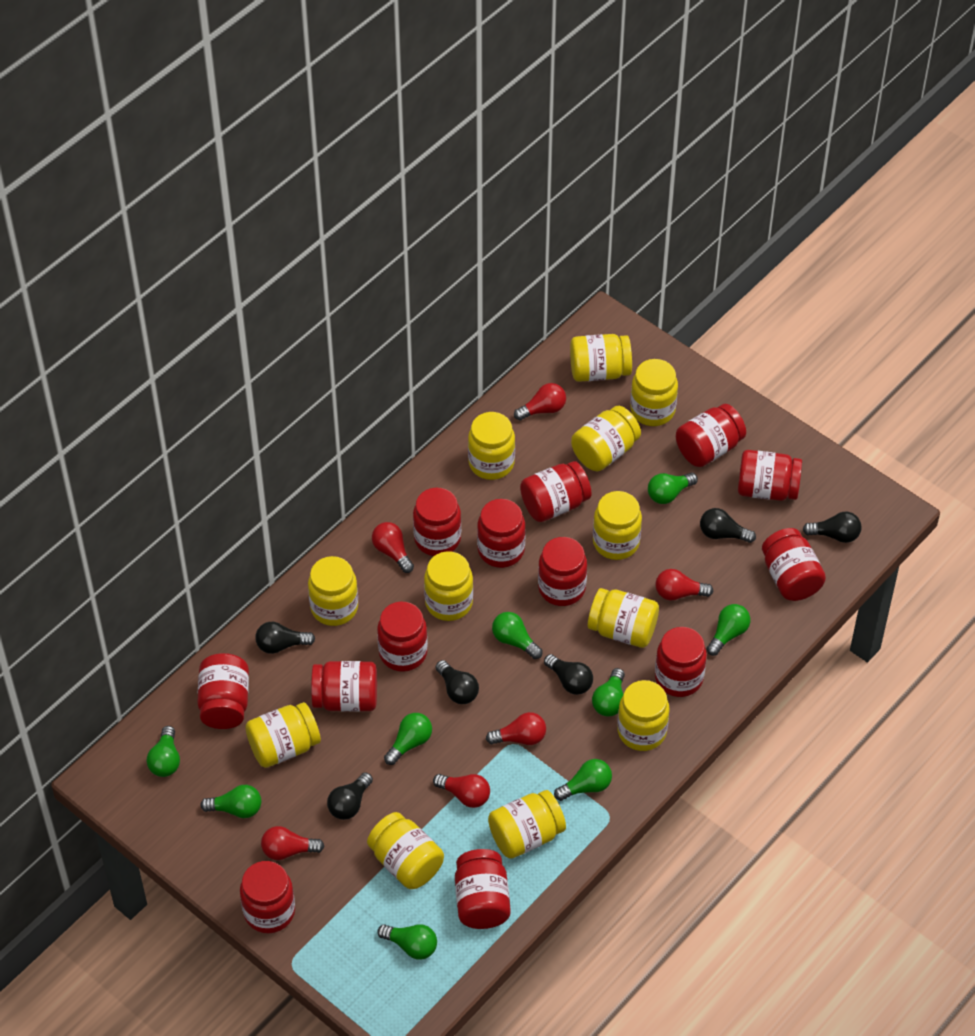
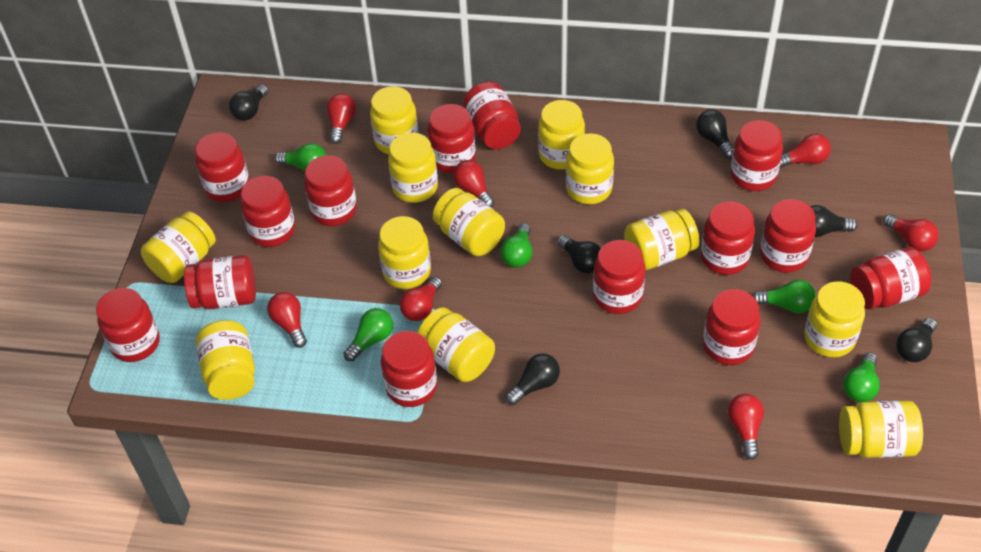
green light bulb: 9 -> 5
red jar: 13 -> 14
red light bulb: 6 -> 7

